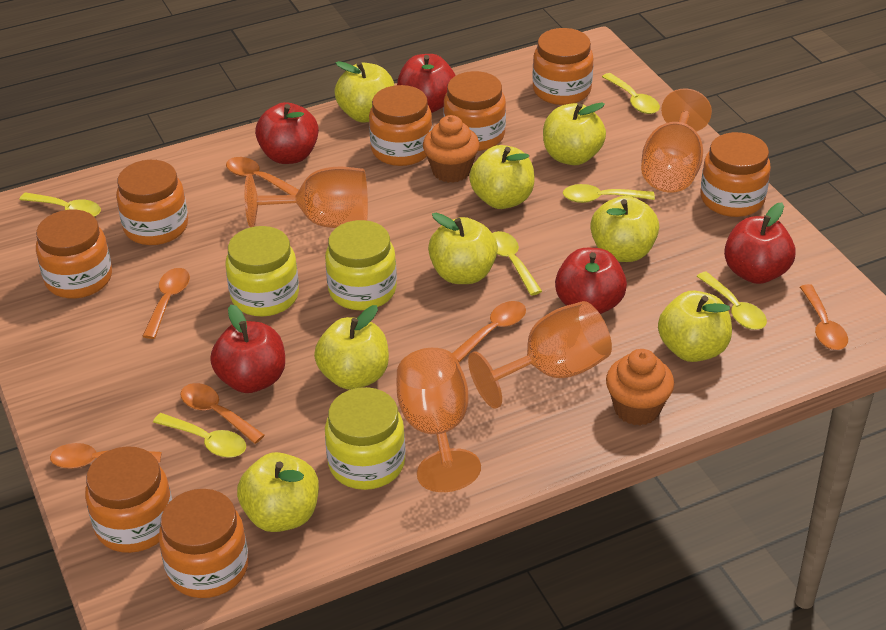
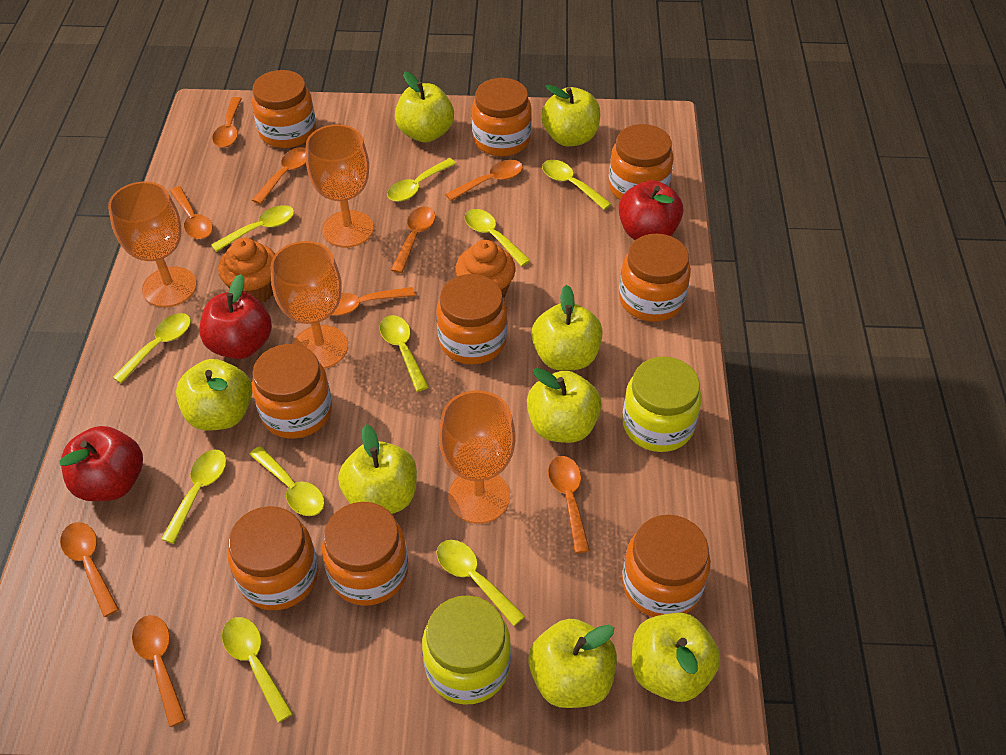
orange jar: 8 -> 9
orange spoon: 6 -> 9
red apple: 5 -> 3
yellow jar: 3 -> 2
yellow spoon: 6 -> 10

